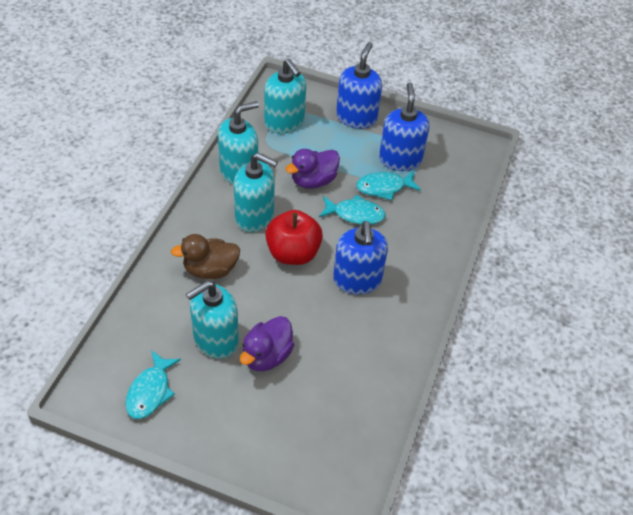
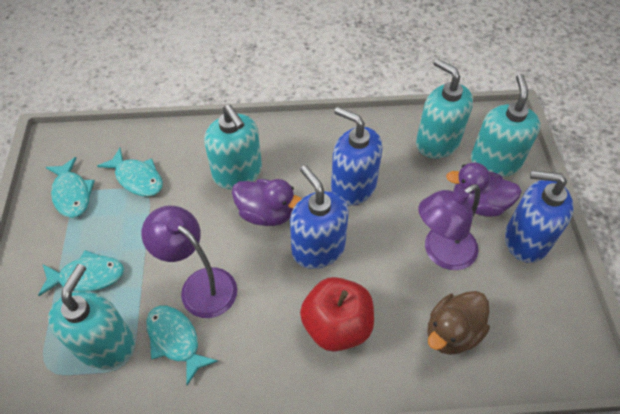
purple lamp: 0 -> 2
turquoise fish: 3 -> 4

